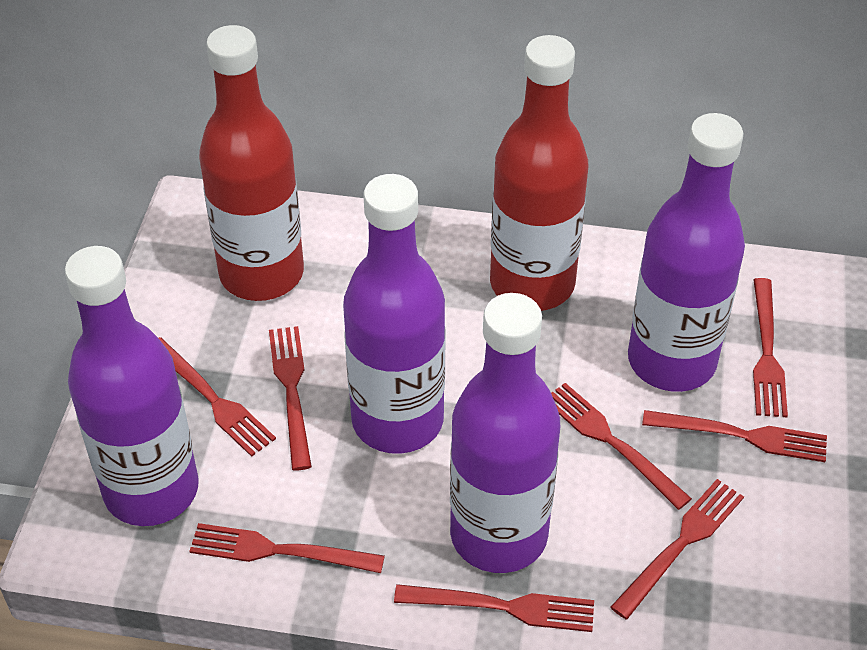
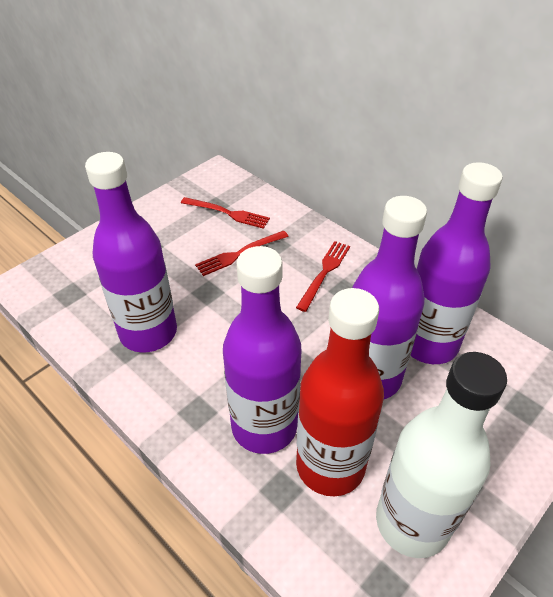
red bottle: 2 -> 1
red fork: 8 -> 3
white bottle: 0 -> 1

